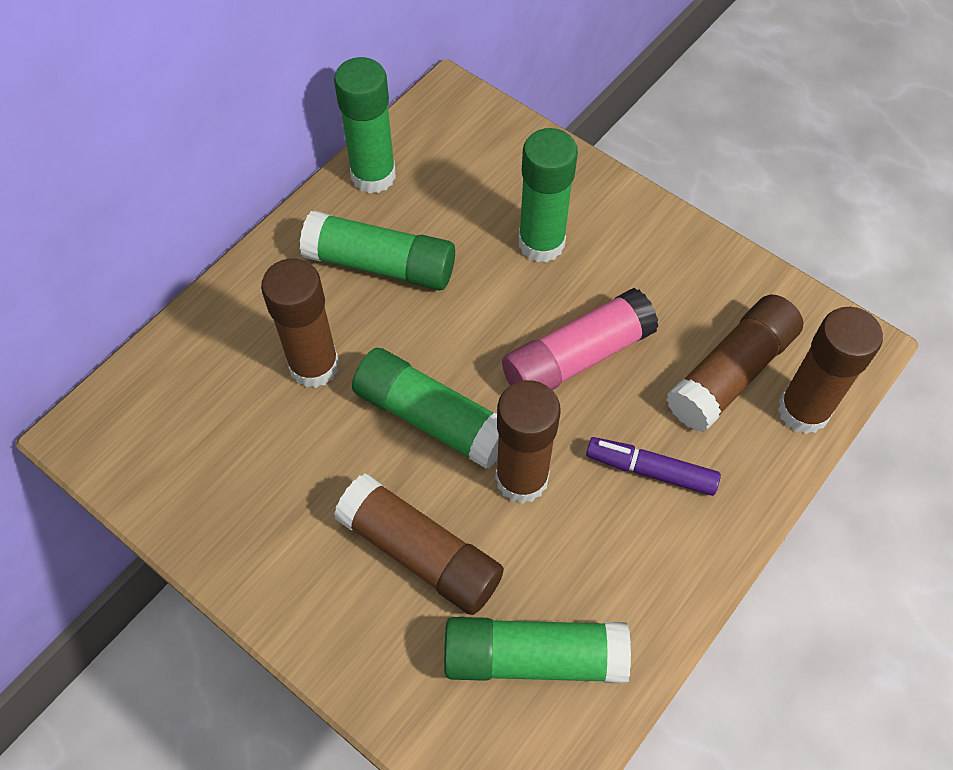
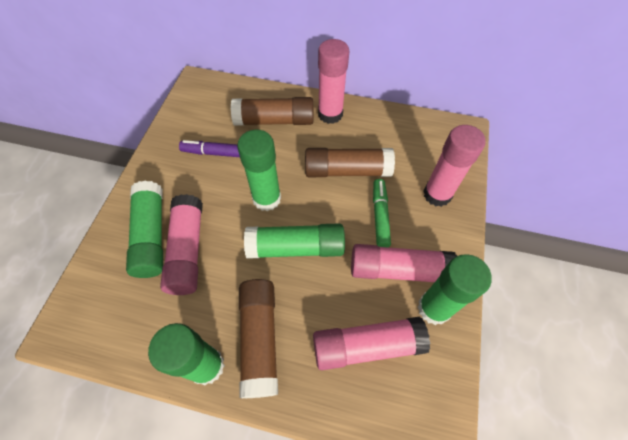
brown glue stick: 5 -> 3
green marker: 0 -> 1
pink glue stick: 1 -> 5

